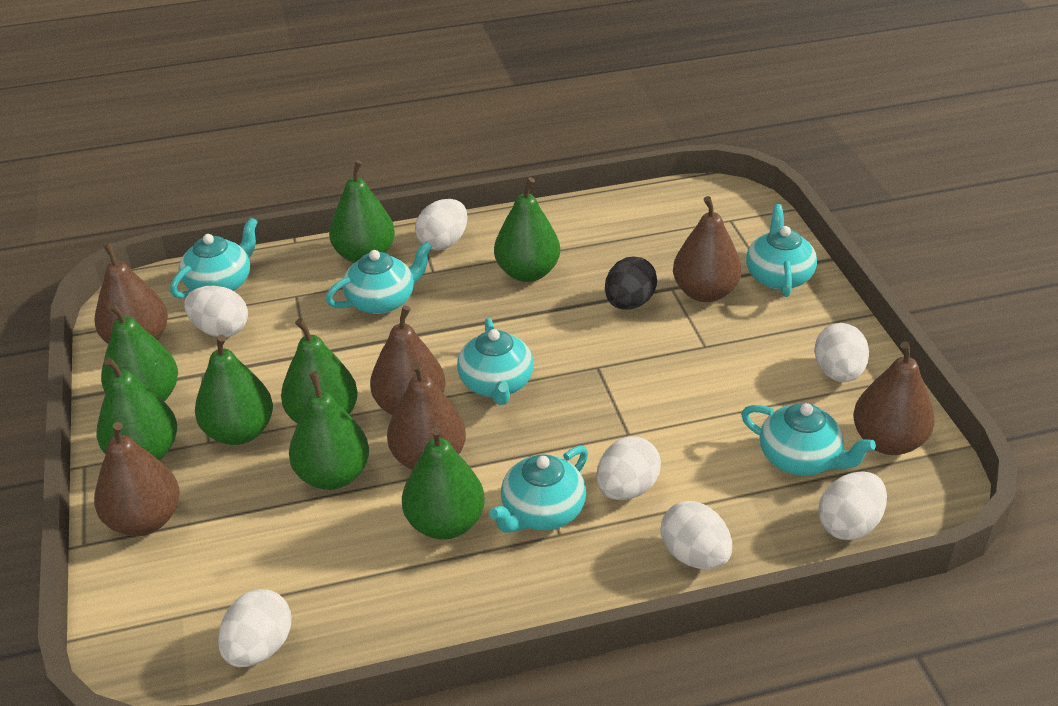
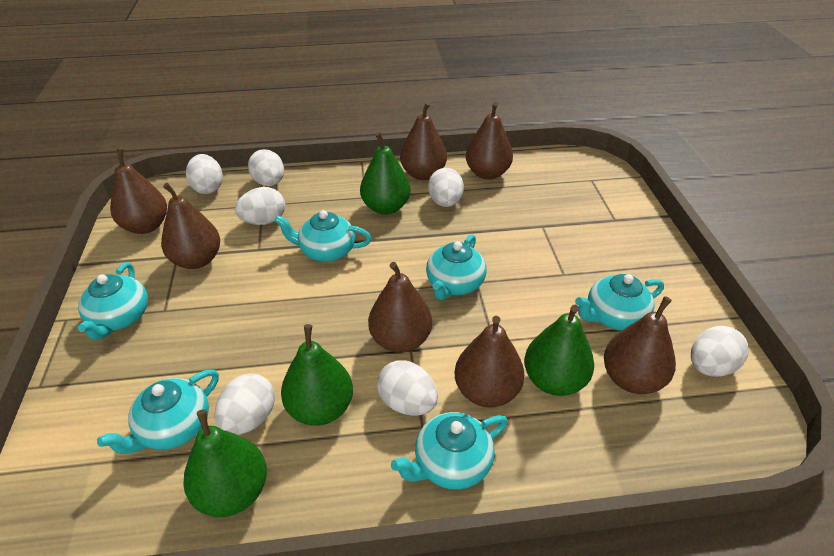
black egg: 1 -> 0
brown pear: 6 -> 7
green pear: 8 -> 4

